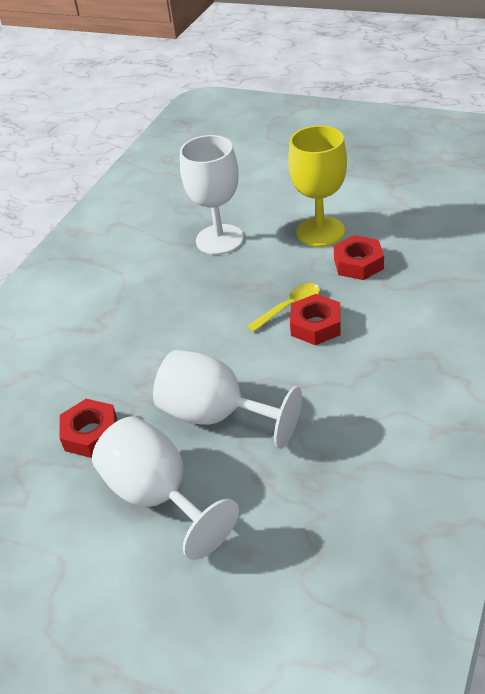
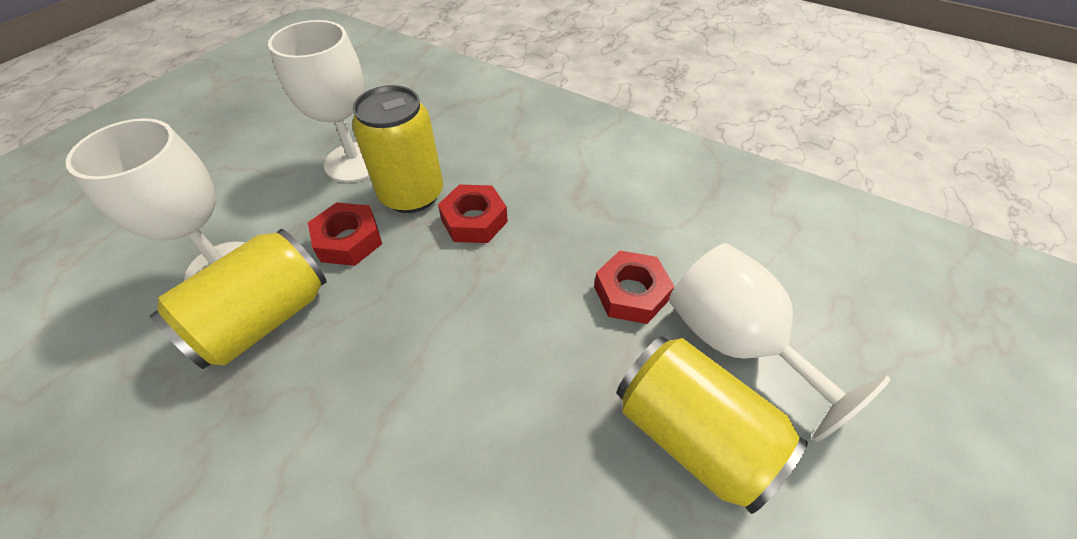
yellow can: 0 -> 3
yellow goblet: 1 -> 0
yellow spoon: 1 -> 0

